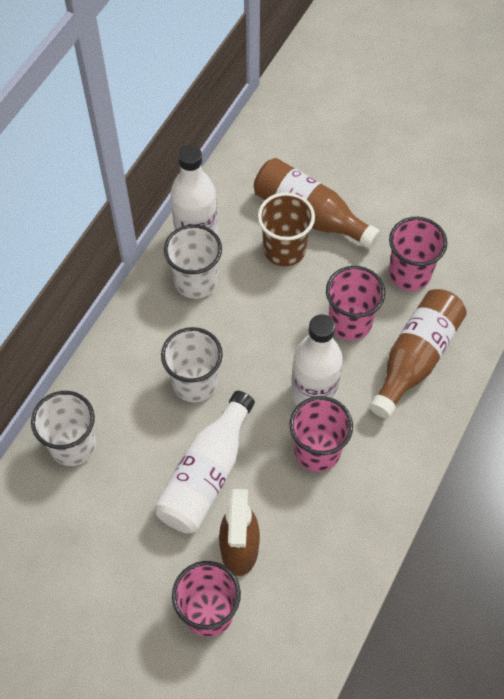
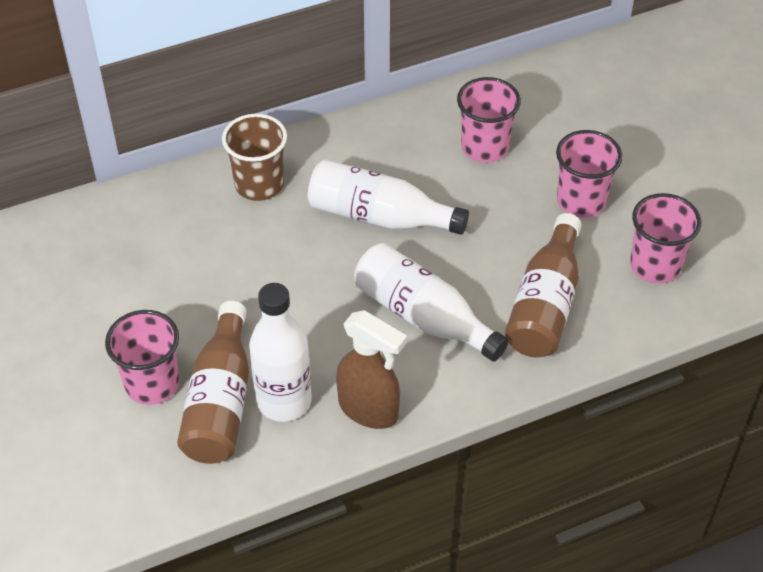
white cup: 3 -> 0

